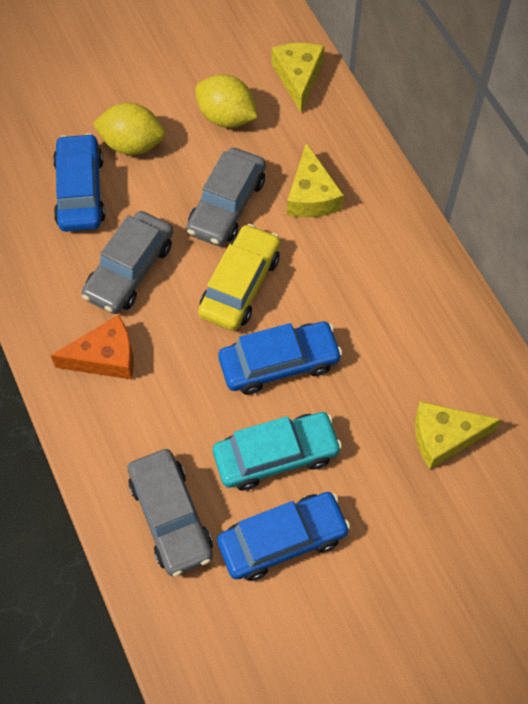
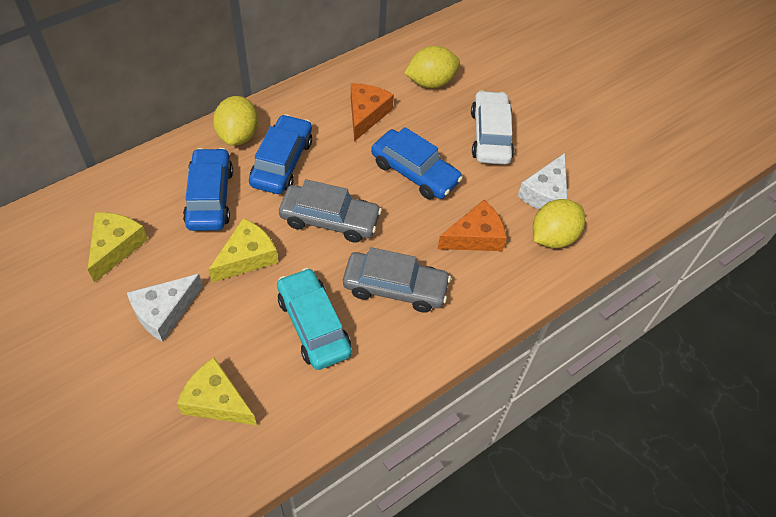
grey car: 3 -> 2
orange cheese: 1 -> 2
white car: 0 -> 1
white cheese: 0 -> 2
yellow car: 1 -> 0
yellow lemon: 2 -> 3

